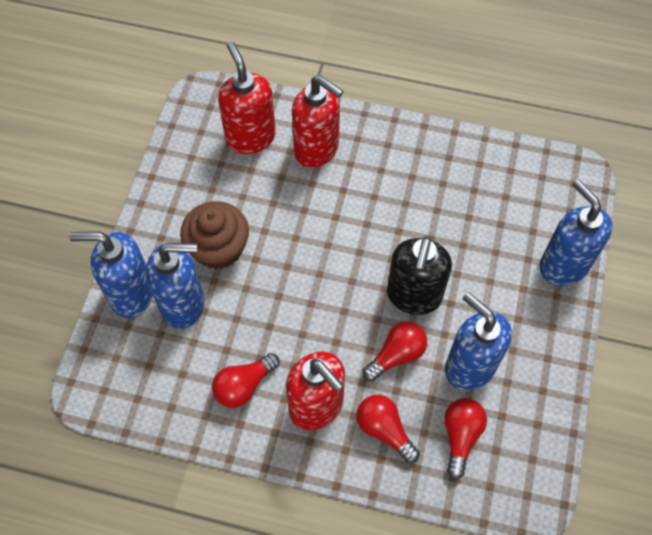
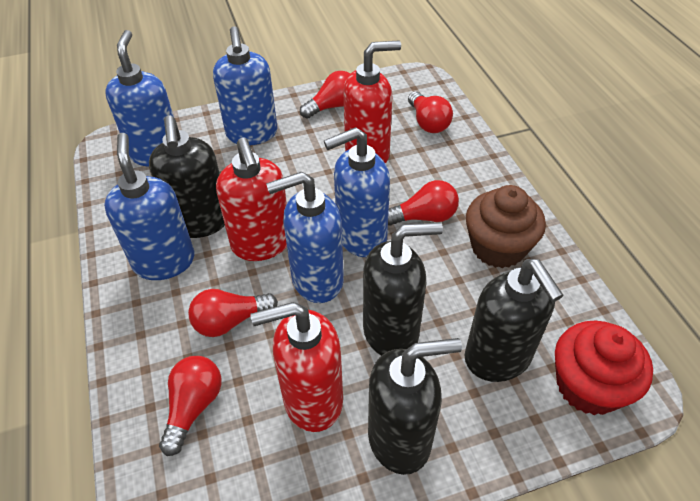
black soap dispenser: 1 -> 4
blue soap dispenser: 4 -> 5
red cupcake: 0 -> 1
red light bulb: 4 -> 5

